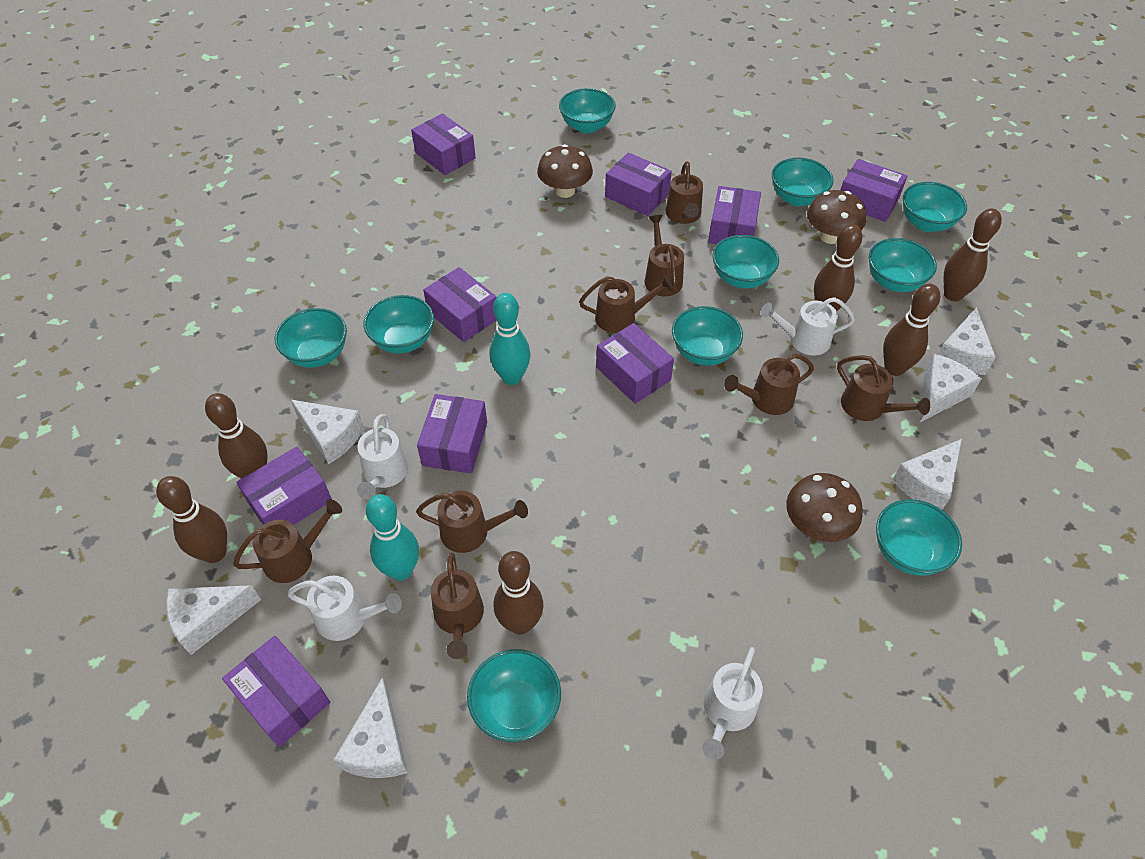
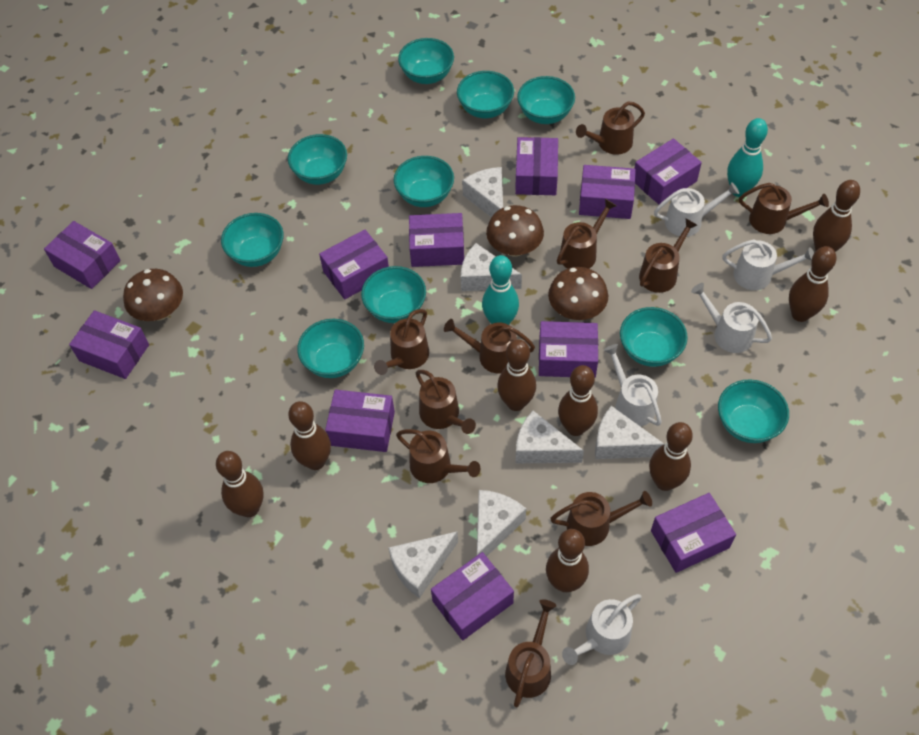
brown bowling pin: 6 -> 8
brown watering can: 8 -> 10
purple box: 9 -> 11
white watering can: 4 -> 5

